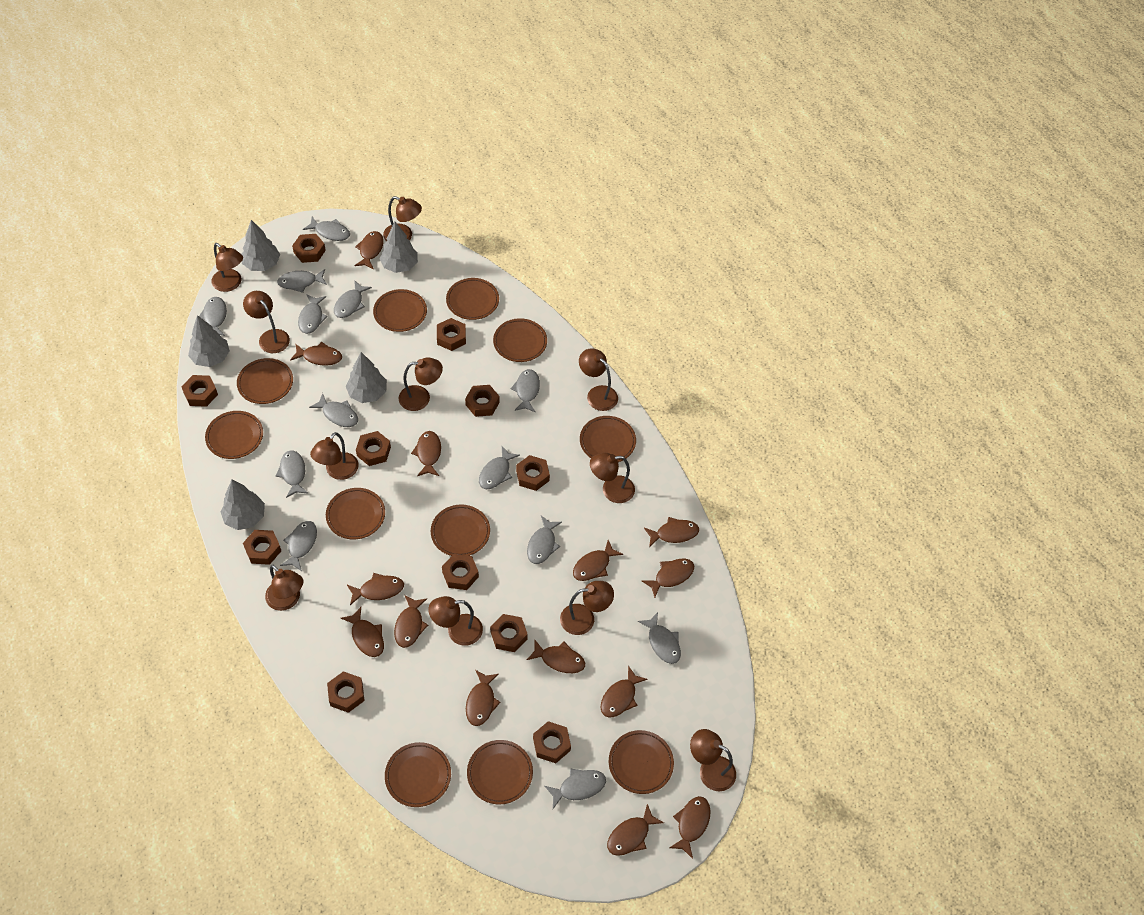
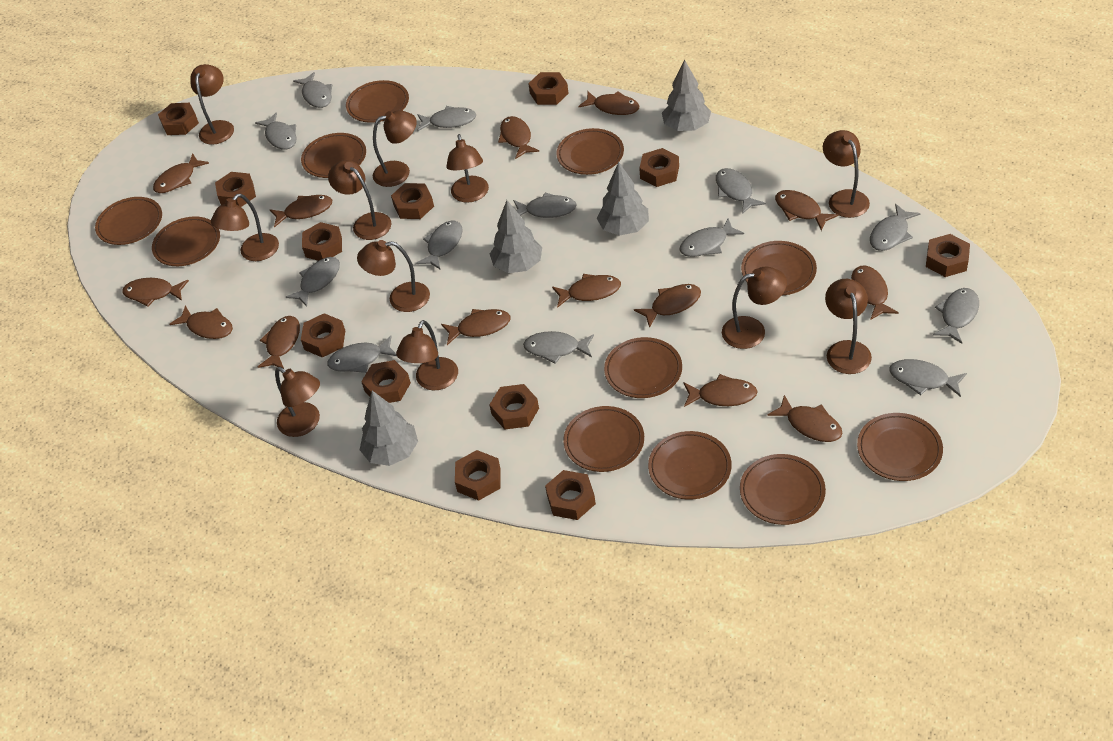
brown nut: 11 -> 12
grey tree: 5 -> 4

